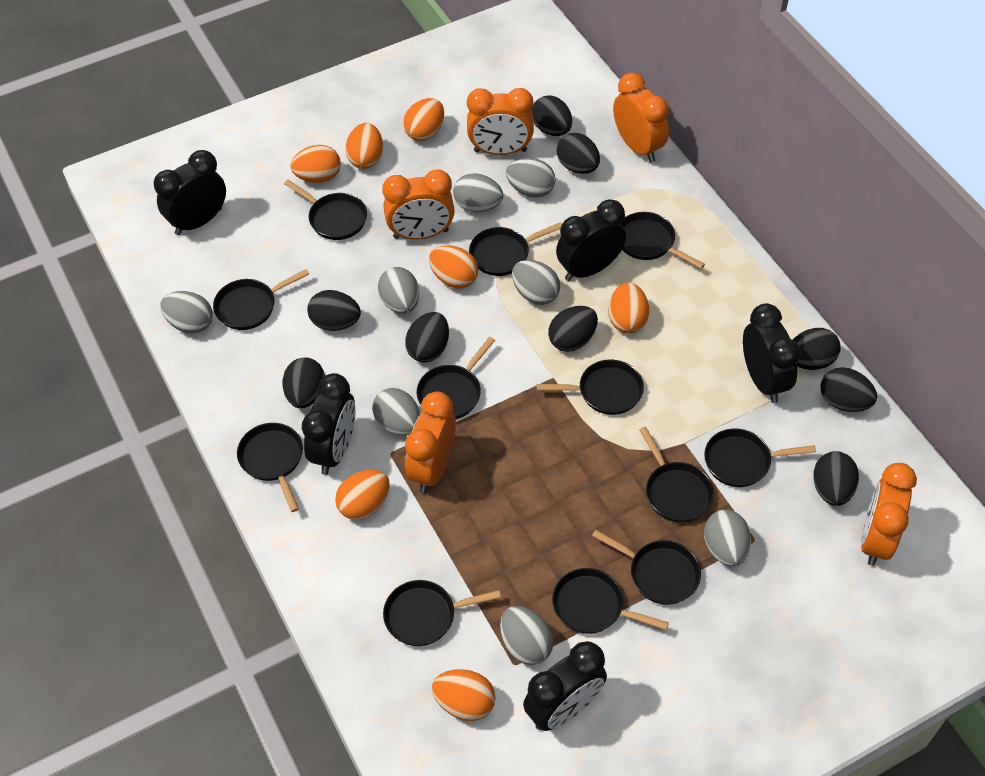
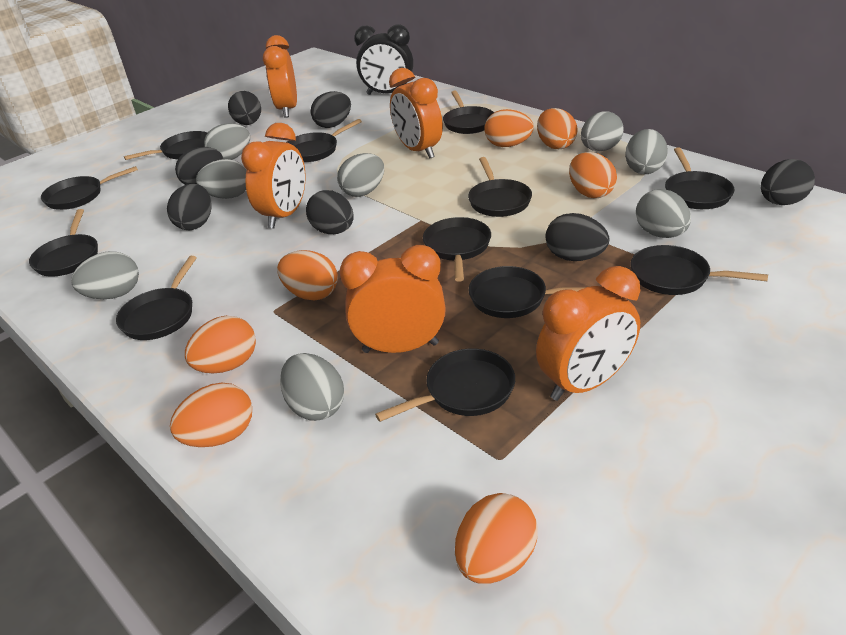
black clock: 5 -> 1
black egg: 9 -> 7

